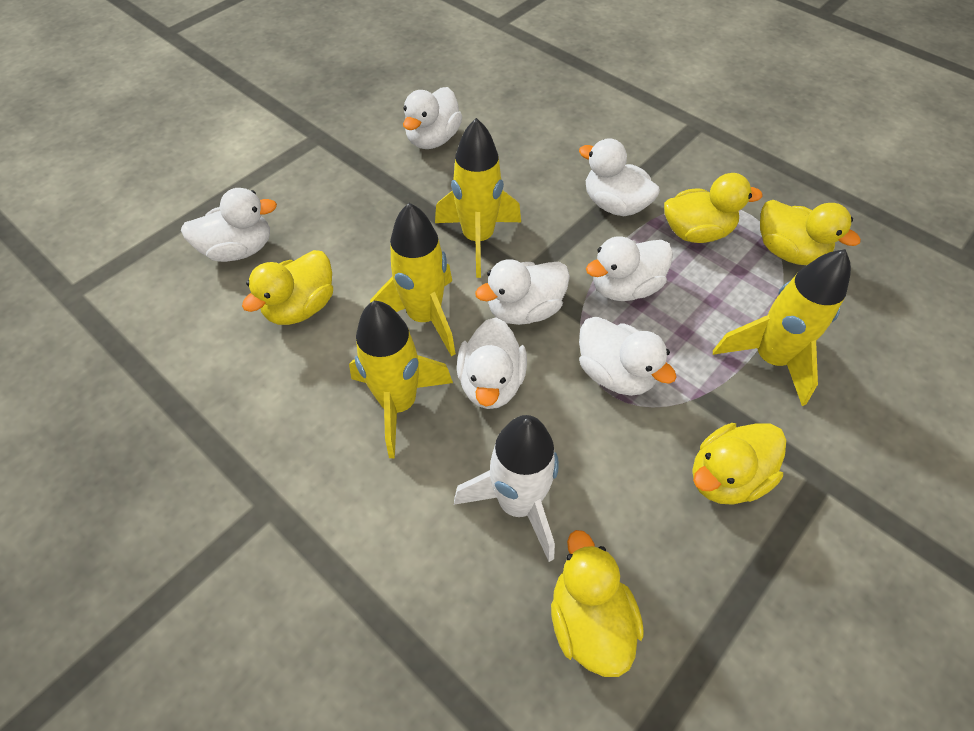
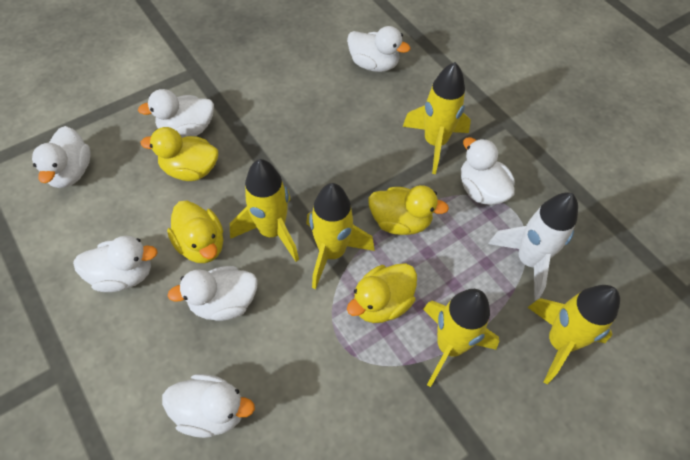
yellow duck: 5 -> 4
yellow rocket: 4 -> 5

